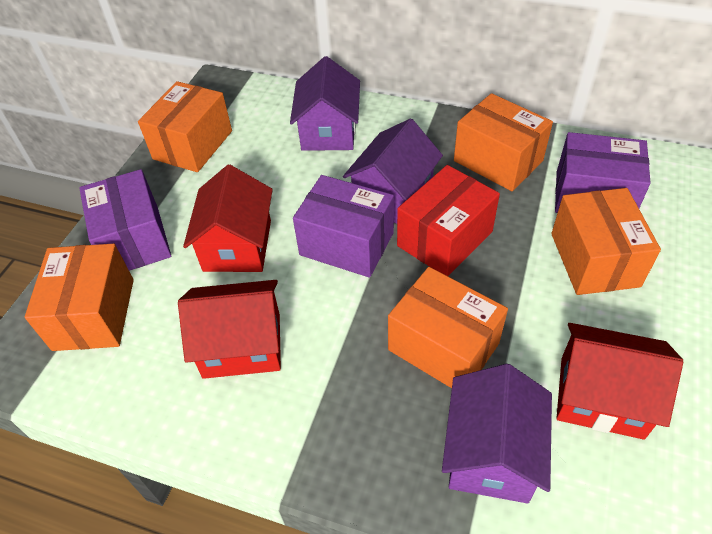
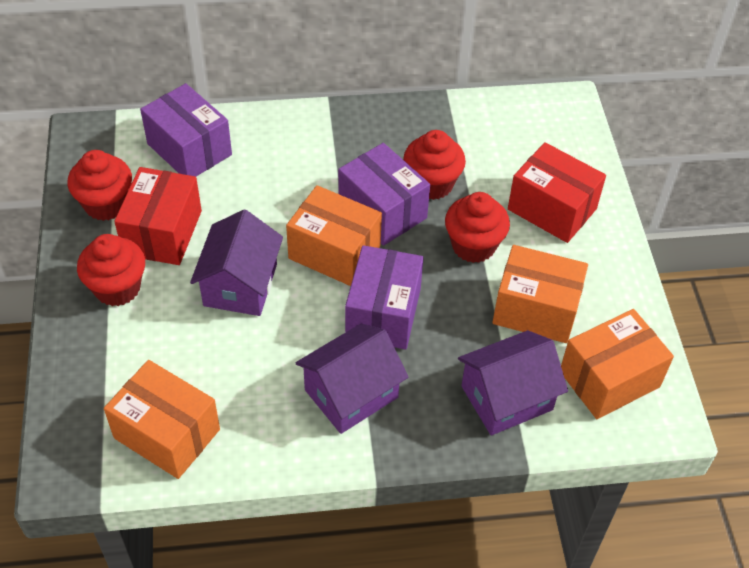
orange box: 5 -> 4
red box: 1 -> 2
red cupcake: 0 -> 4
red house: 3 -> 0

